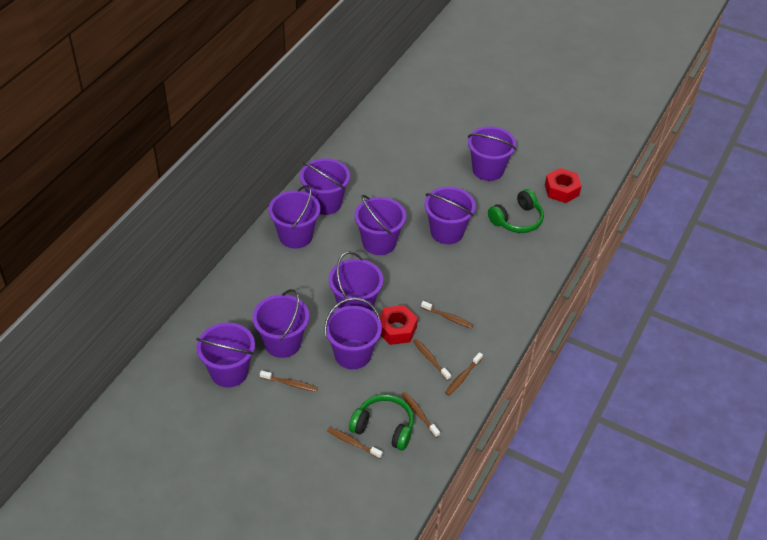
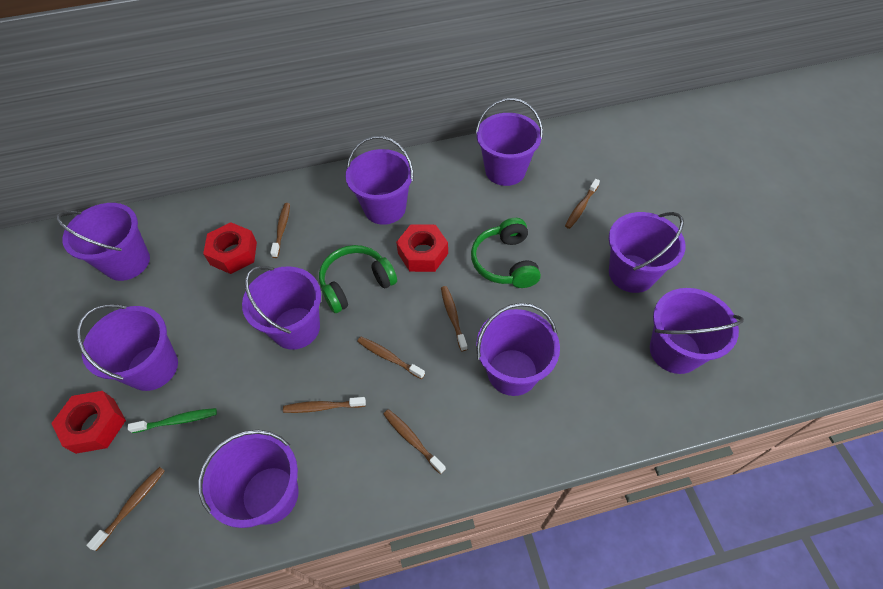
brown toothbrush: 6 -> 7
green toothbrush: 0 -> 1
red nut: 2 -> 3

